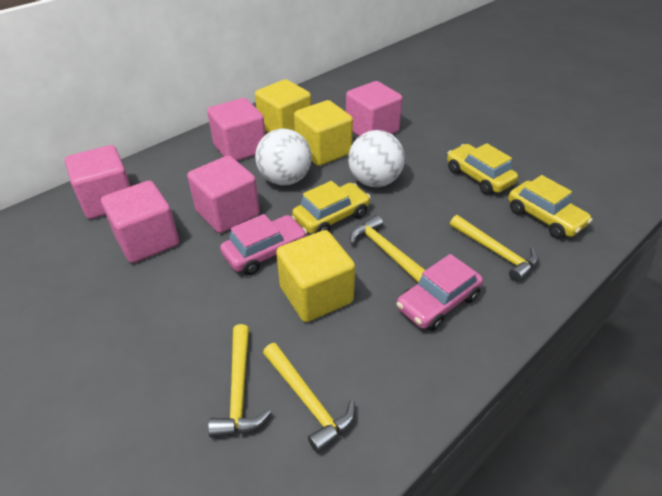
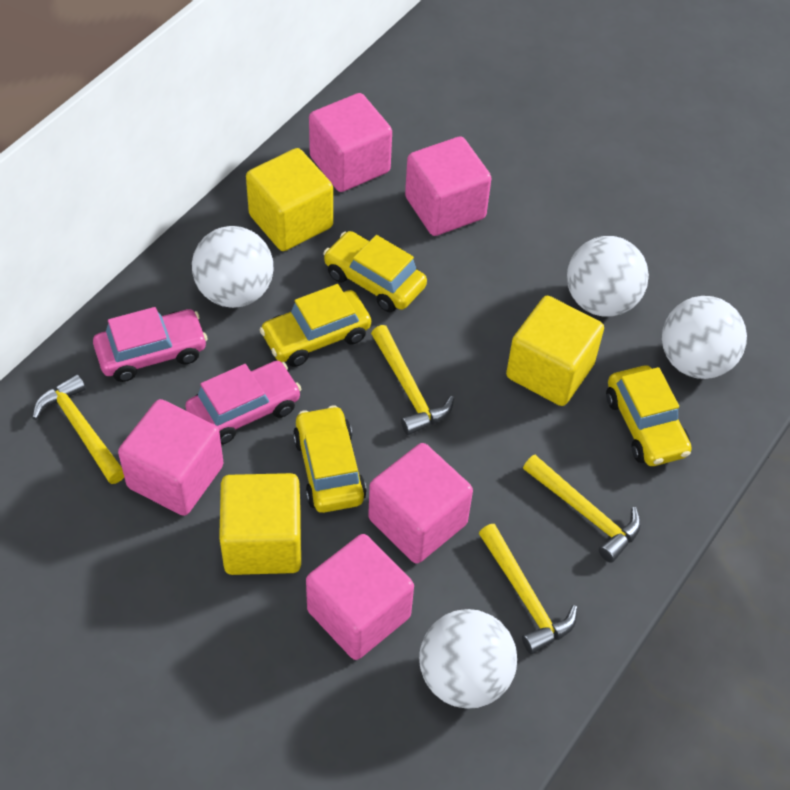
white ball: 2 -> 4
yellow car: 3 -> 4

